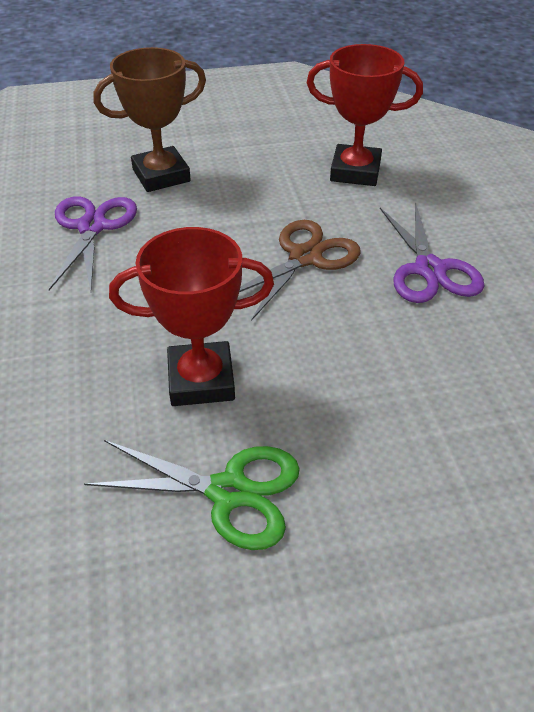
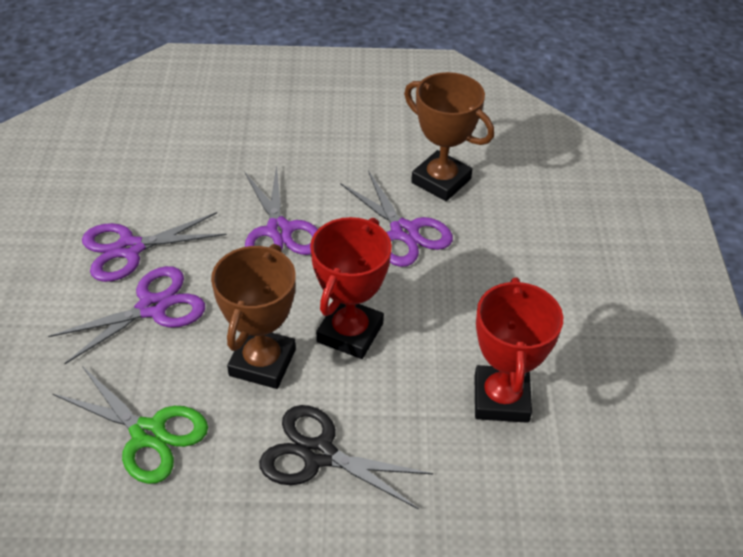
black scissors: 0 -> 1
brown scissors: 1 -> 0
brown trophy: 1 -> 2
purple scissors: 2 -> 4

